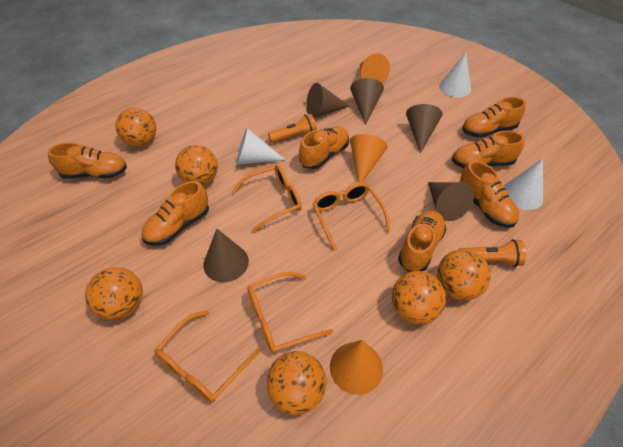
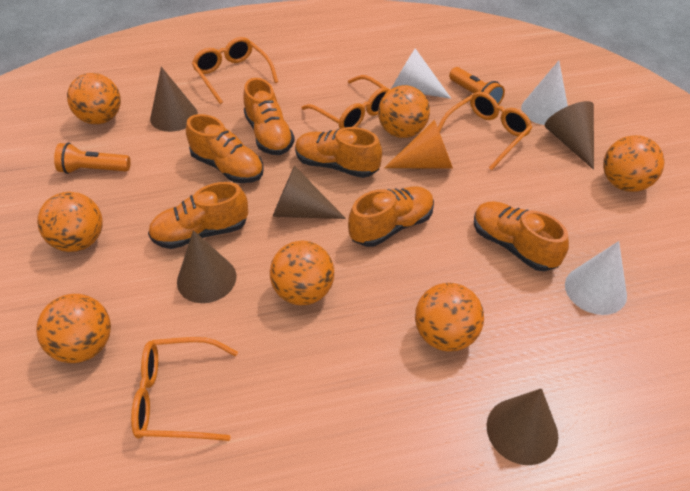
orange ball: 6 -> 7
orange cone: 3 -> 1
orange shoe: 7 -> 6

